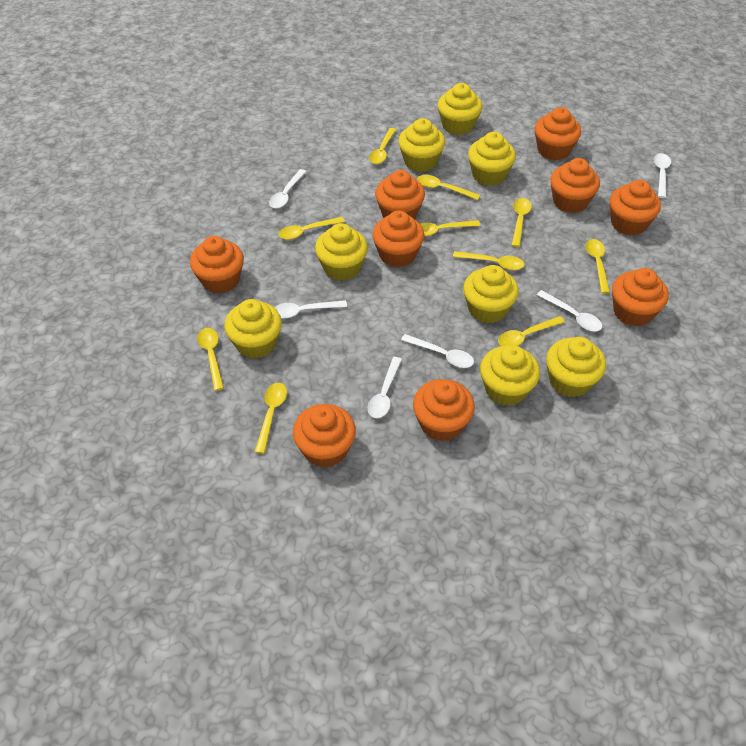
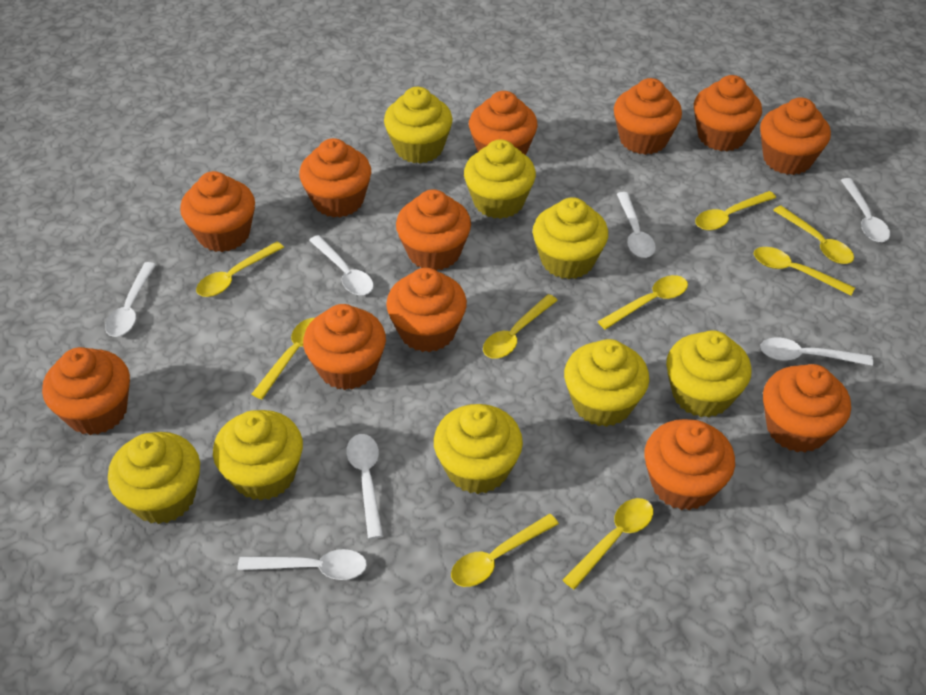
orange cupcake: 9 -> 12
white spoon: 6 -> 7
yellow spoon: 10 -> 9

